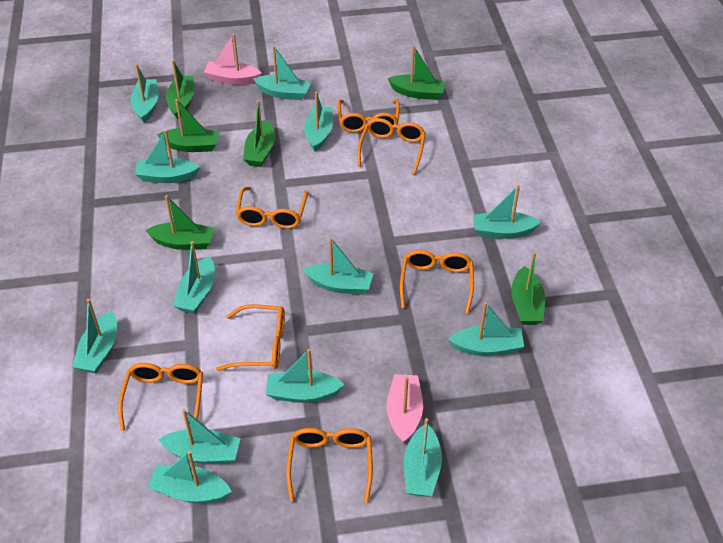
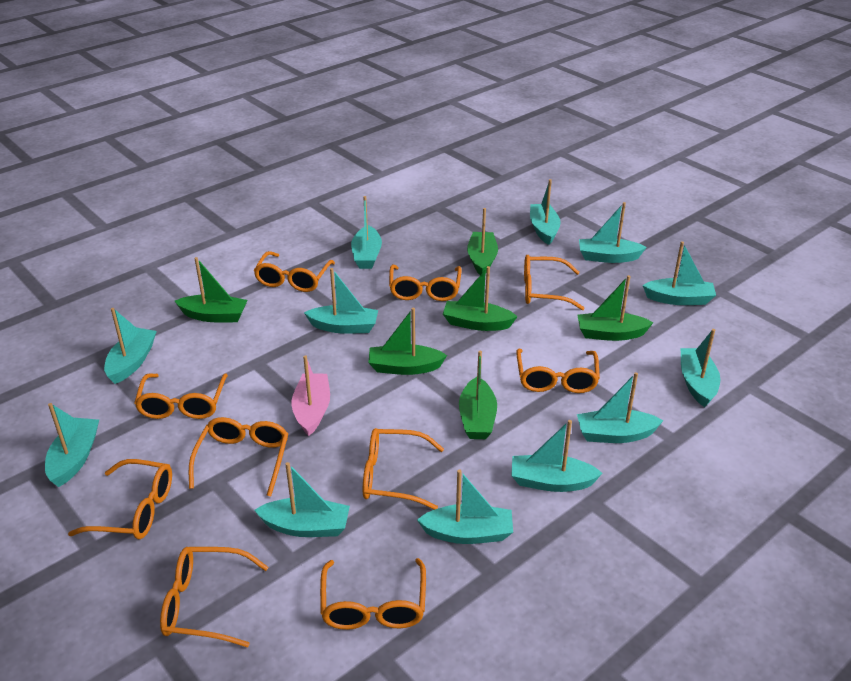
orange glasses: 7 -> 10
pink boat: 2 -> 1
turquoise boat: 13 -> 12

